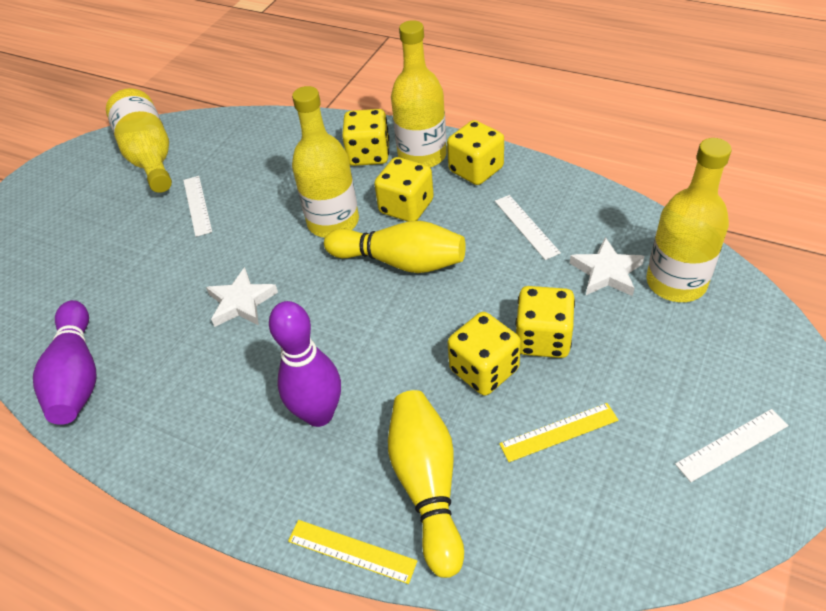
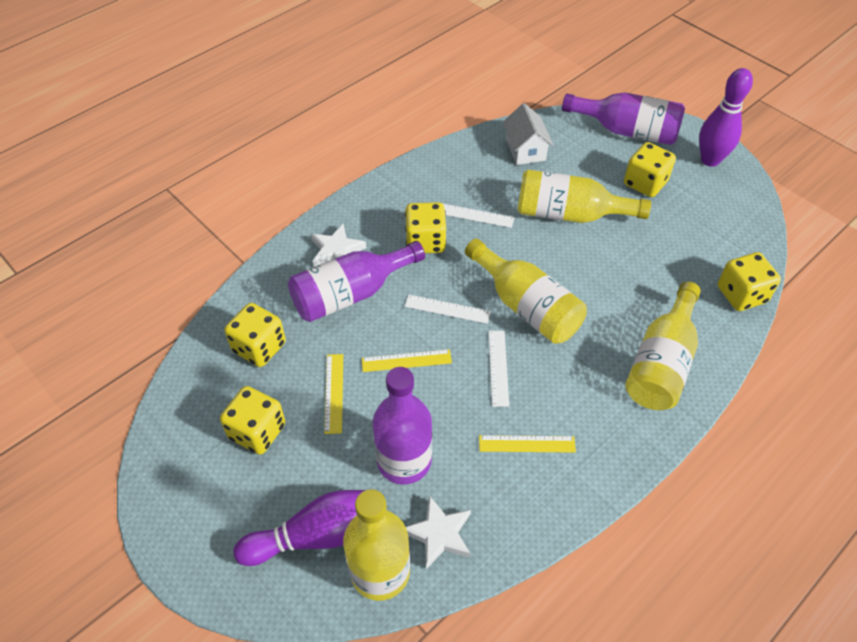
purple bottle: 0 -> 3
white house: 0 -> 1
yellow bowling pin: 2 -> 0
yellow ruler: 2 -> 3

